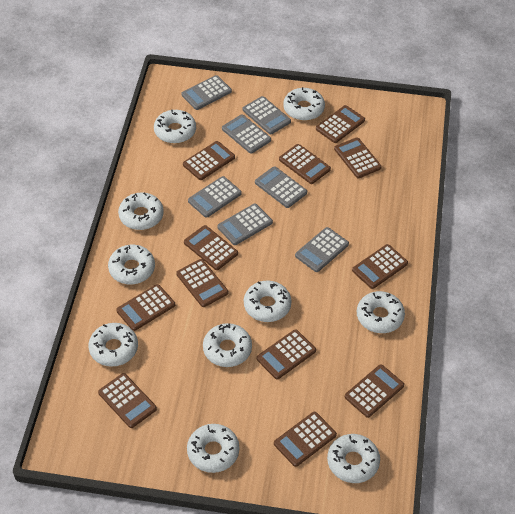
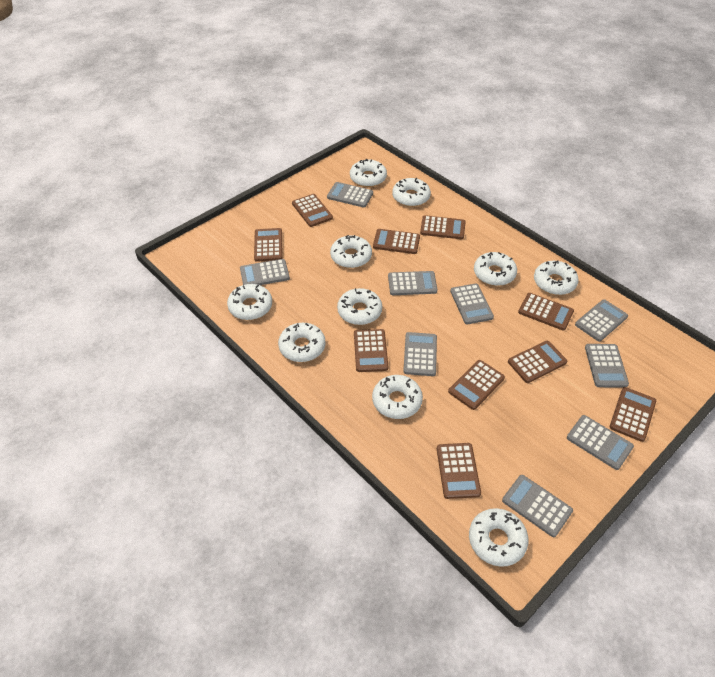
brown calculator: 12 -> 10
grey calculator: 7 -> 9

